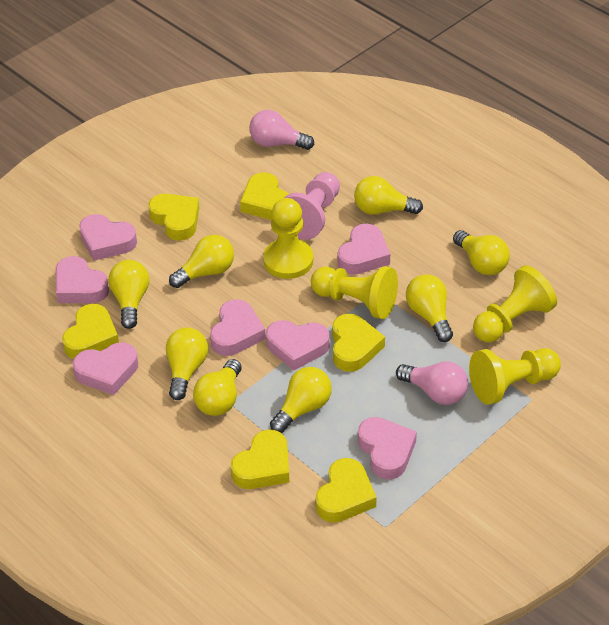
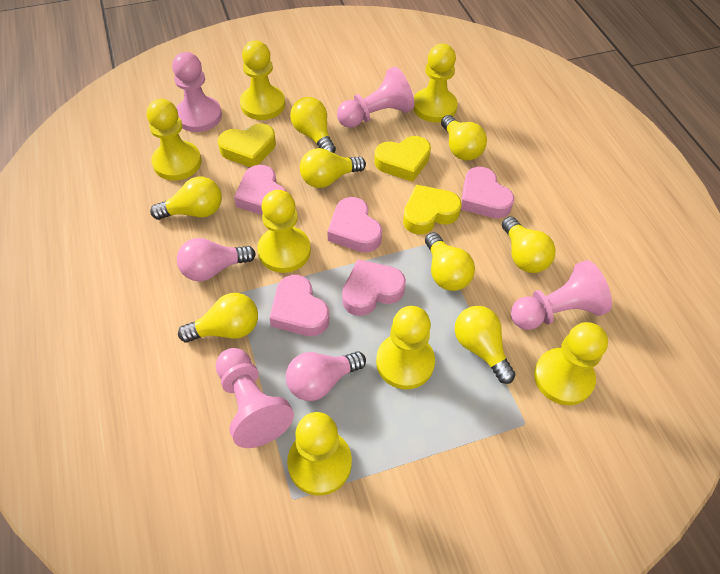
pink heart: 7 -> 5
pink pawn: 1 -> 4
yellow heart: 6 -> 3
yellow pawn: 4 -> 7

